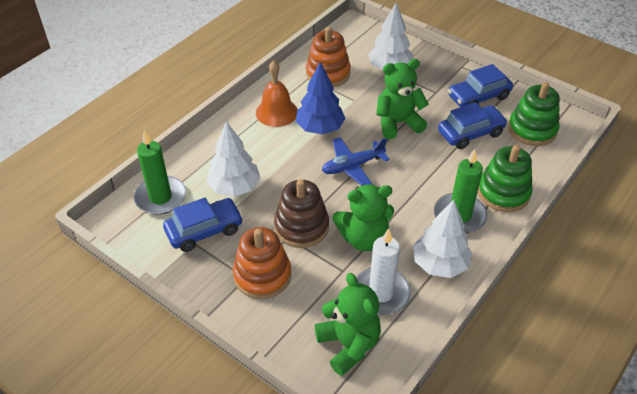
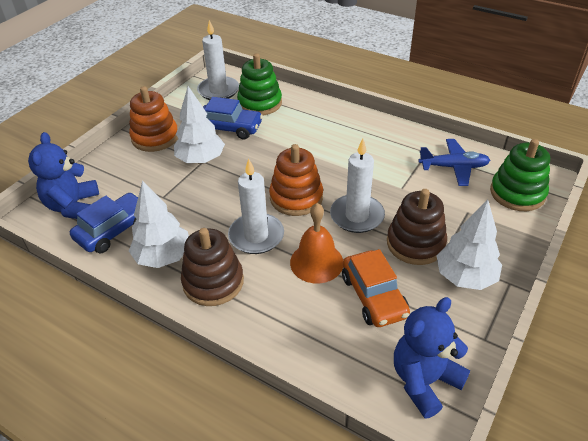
blue car: 3 -> 2
blue teddy bear: 0 -> 2
blue tree: 1 -> 0
brown stacking toy: 1 -> 2
green candle: 2 -> 0
green teddy bear: 3 -> 0
orange car: 0 -> 1
white candle: 1 -> 3

